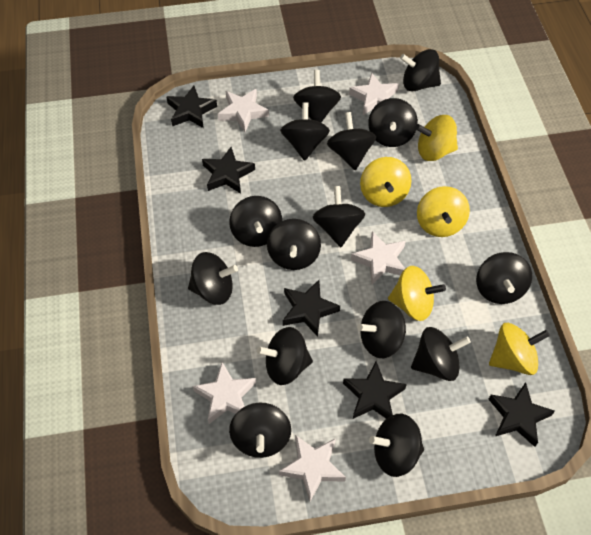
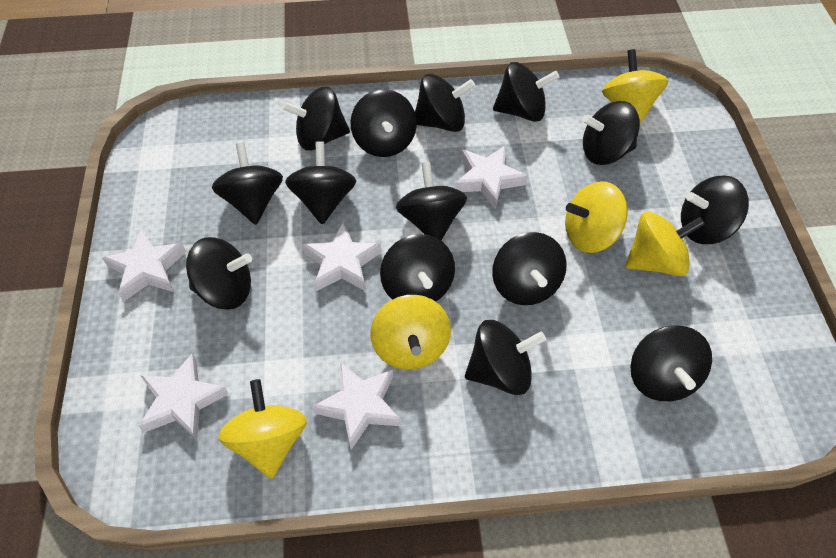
black spinning top: 15 -> 14
black star: 5 -> 0

